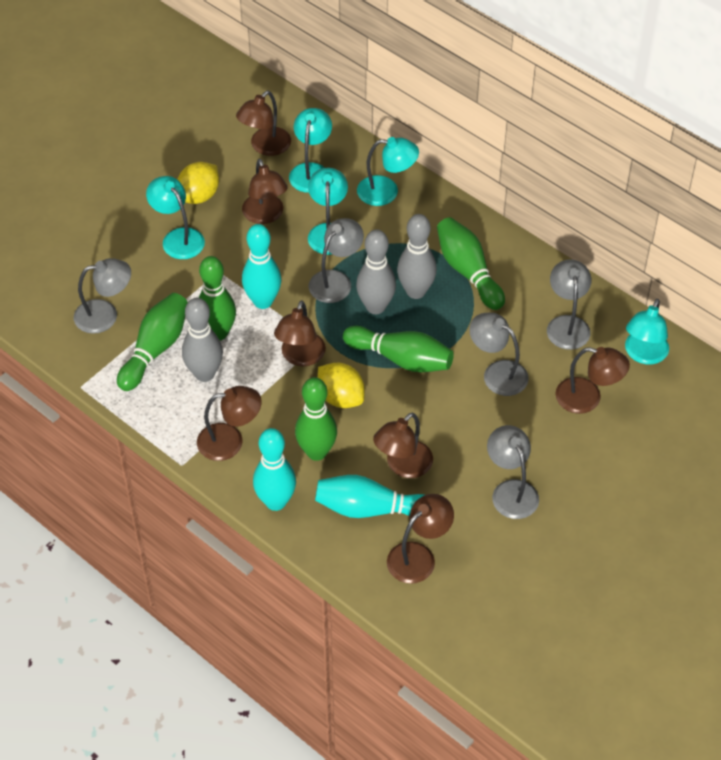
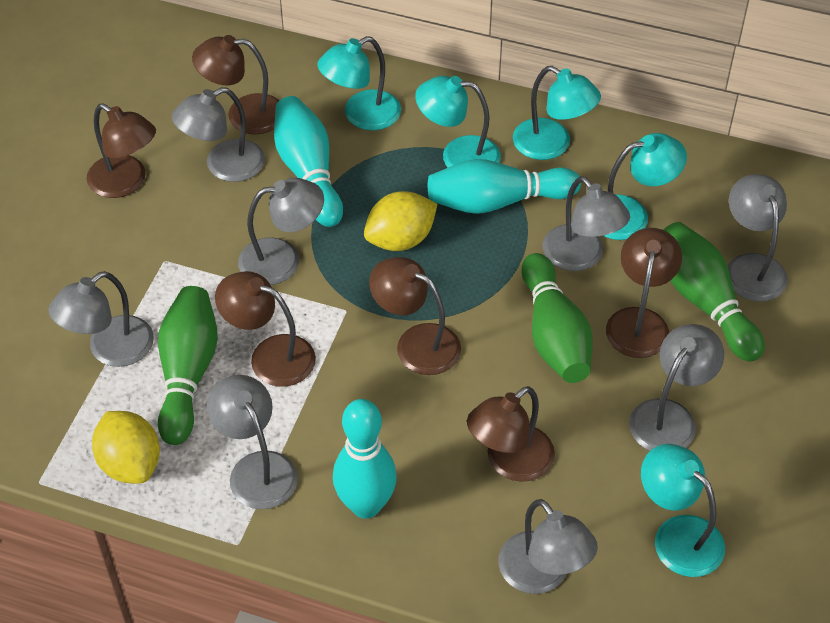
brown lamp: 7 -> 6
green bowling pin: 5 -> 3
grey bowling pin: 3 -> 0
grey lamp: 5 -> 8

